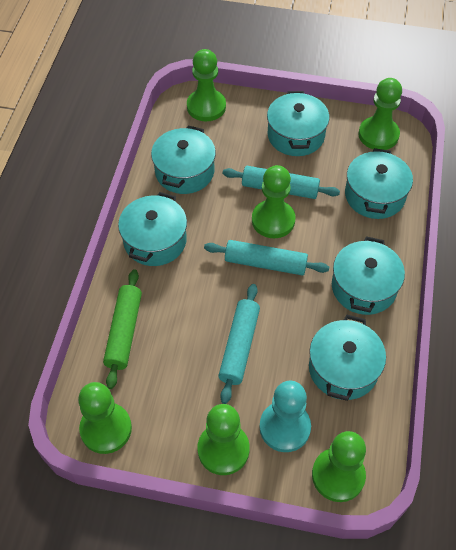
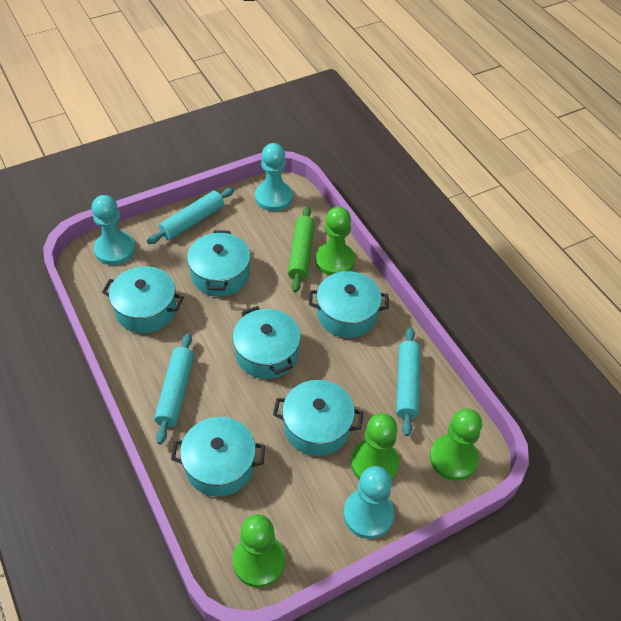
green pawn: 6 -> 4
turquoise pawn: 1 -> 3

